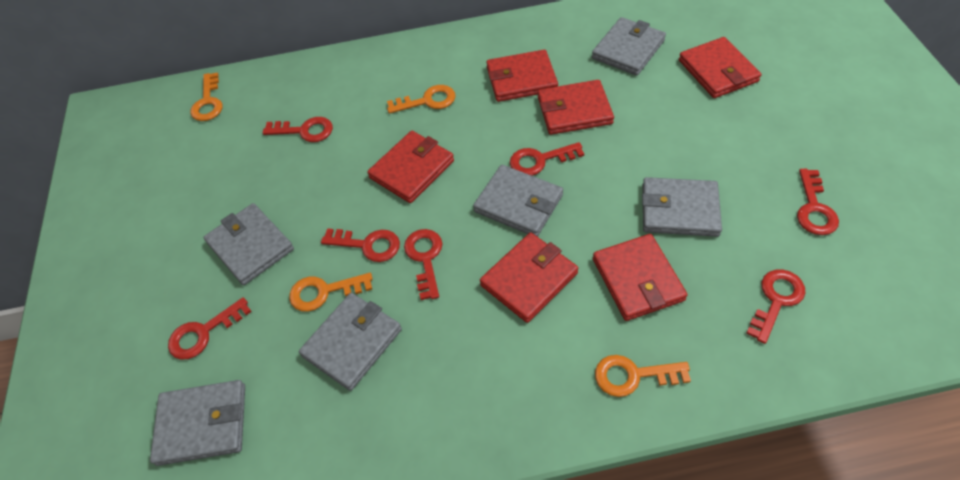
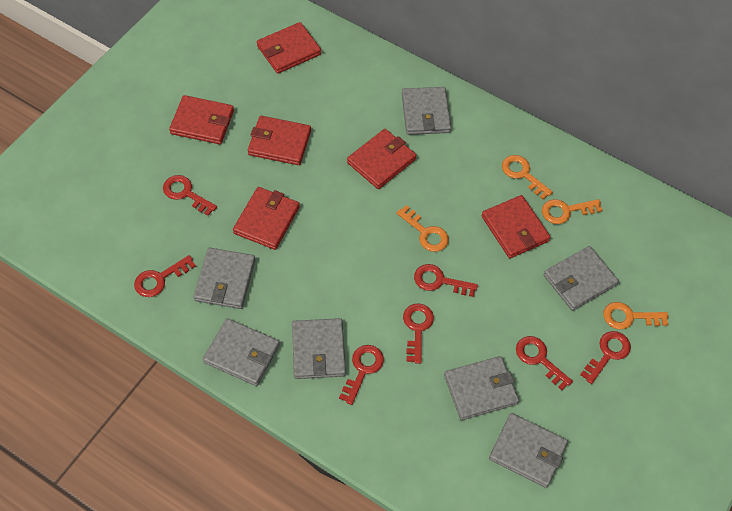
grey wallet: 6 -> 7

